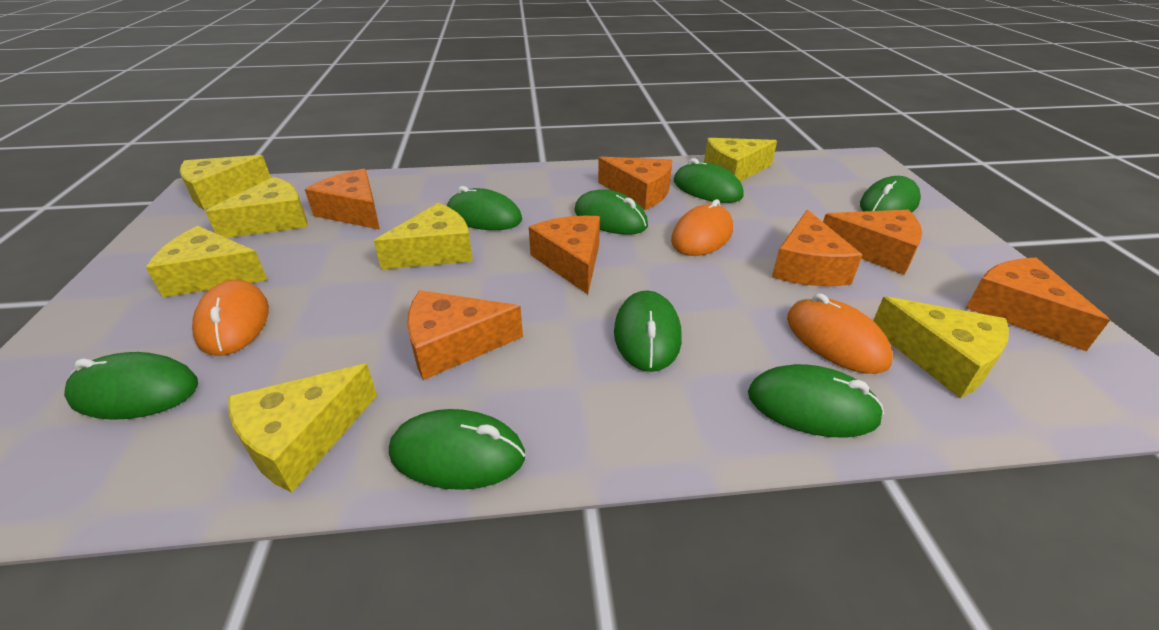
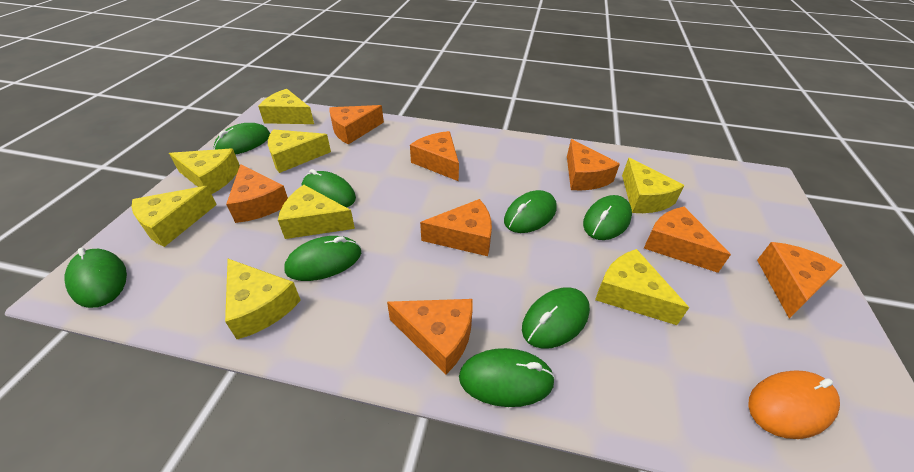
orange cheese: 7 -> 8
orange mouse: 3 -> 1
yellow cheese: 7 -> 8

